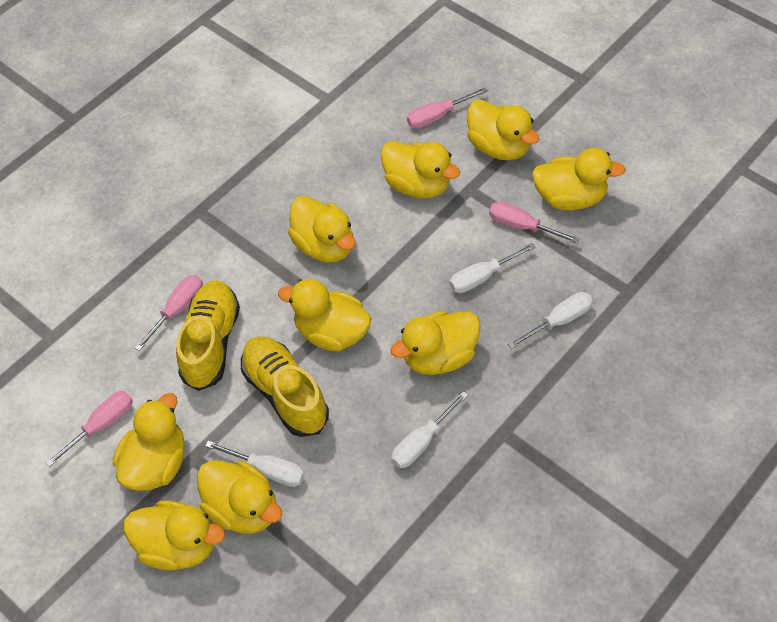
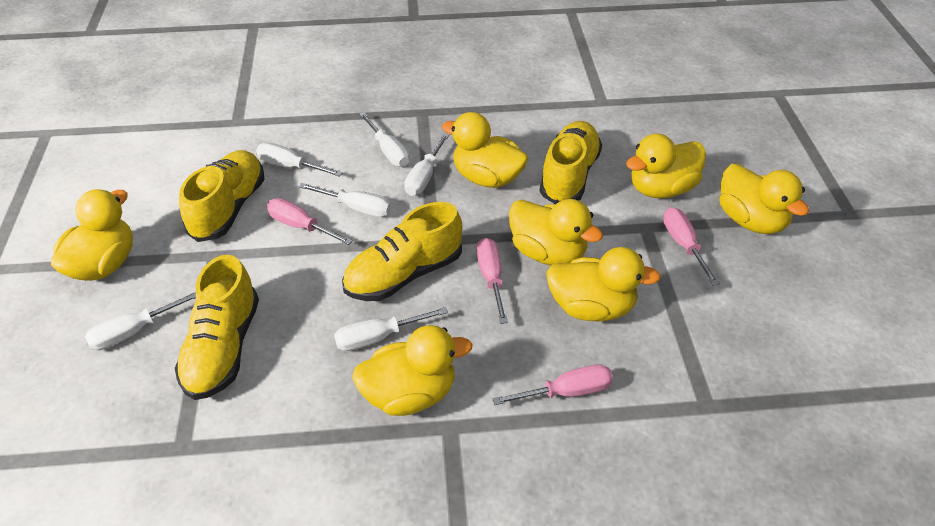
white screwdriver: 4 -> 6
yellow duck: 9 -> 7
yellow shoe: 2 -> 4

